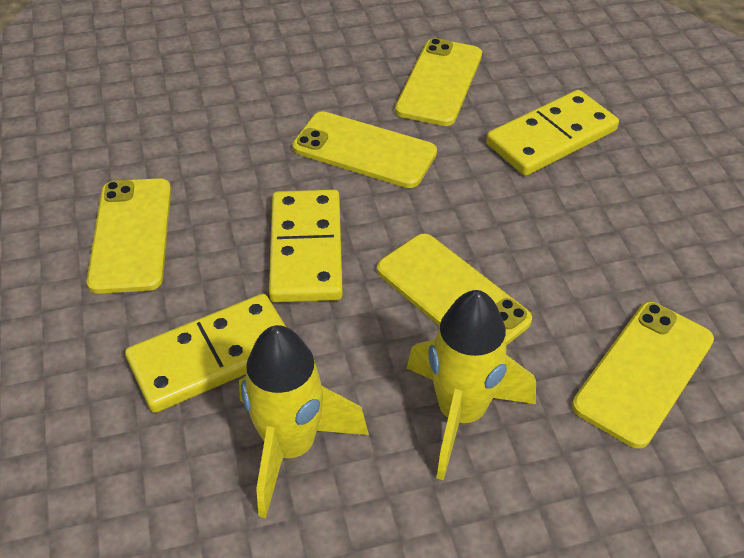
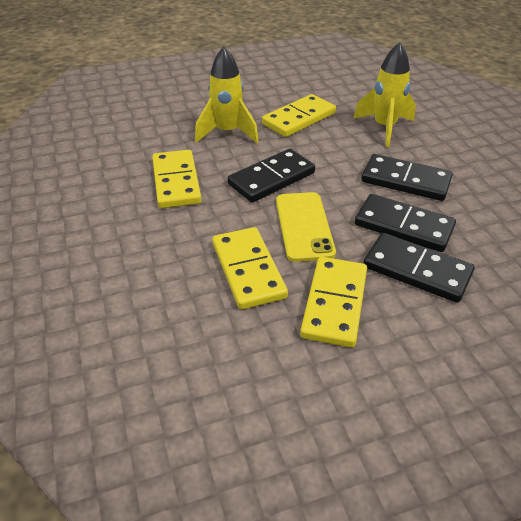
black domino: 0 -> 4
yellow domino: 3 -> 4
yellow phone: 5 -> 1

